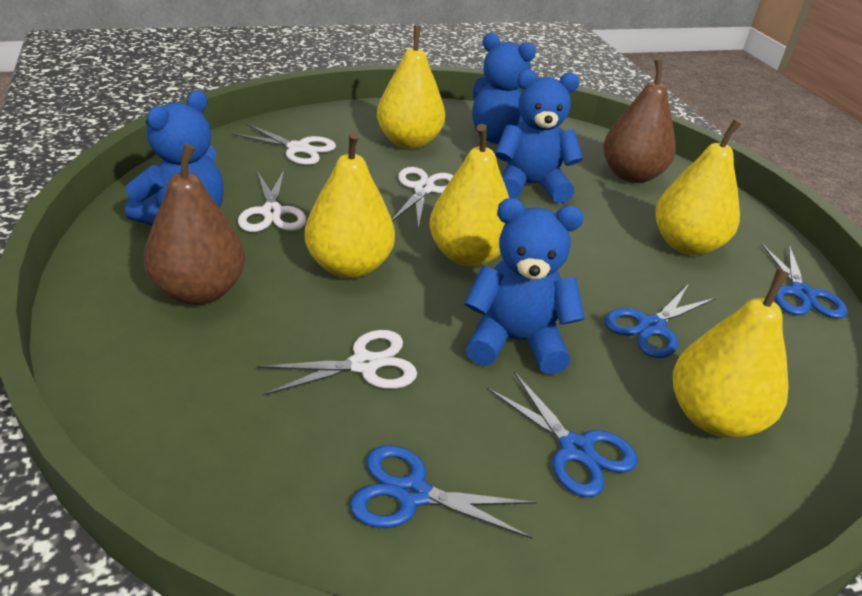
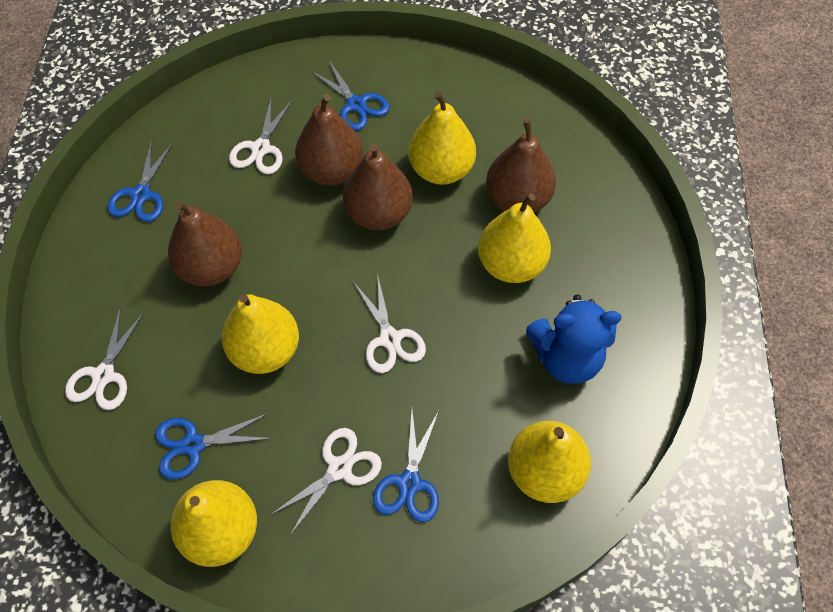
blue teddy bear: 4 -> 1
brown pear: 2 -> 4

